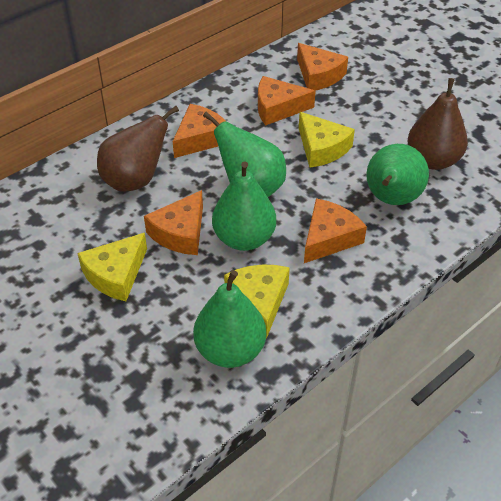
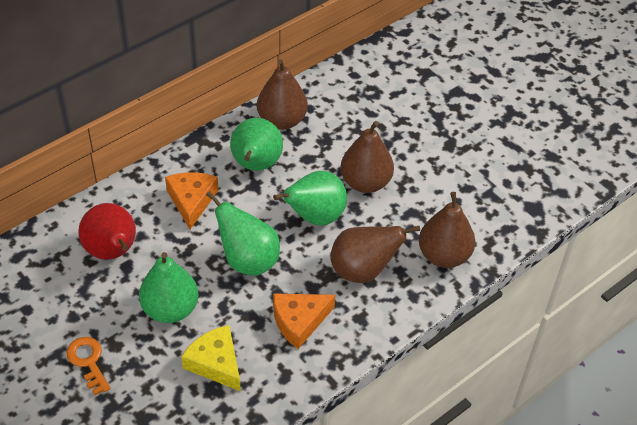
brown pear: 2 -> 4
orange cheese: 5 -> 2
orange key: 0 -> 1
red pear: 0 -> 1
yellow cheese: 3 -> 1

